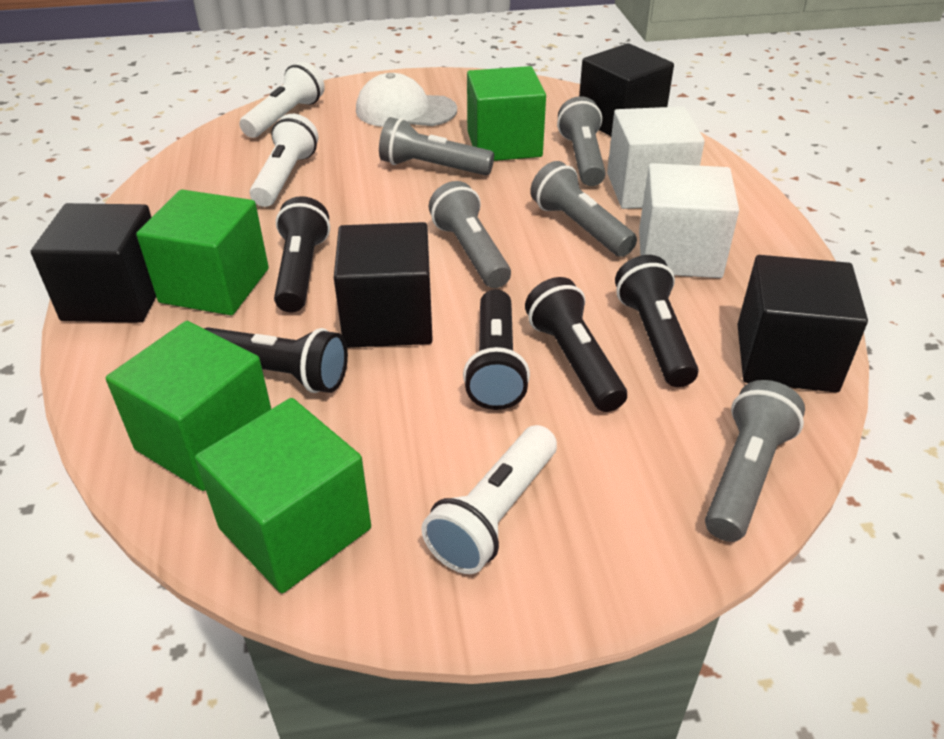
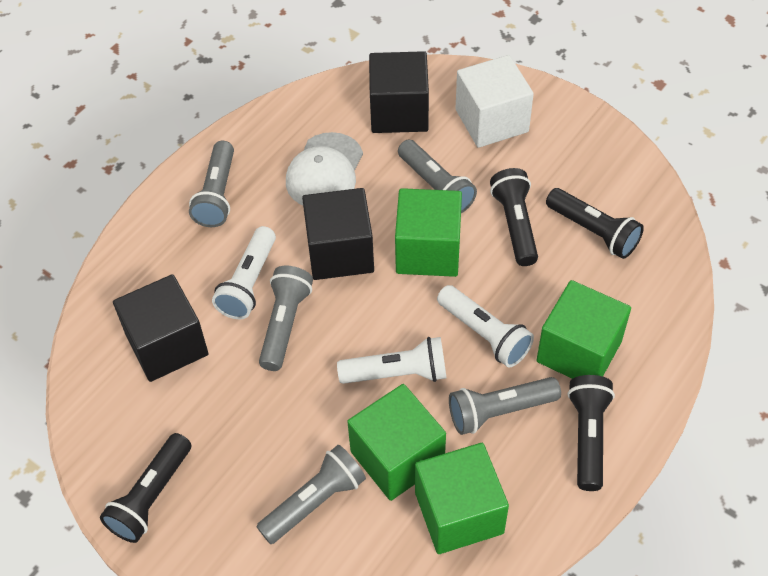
black cube: 4 -> 3
black flashlight: 5 -> 4
white cube: 2 -> 1

